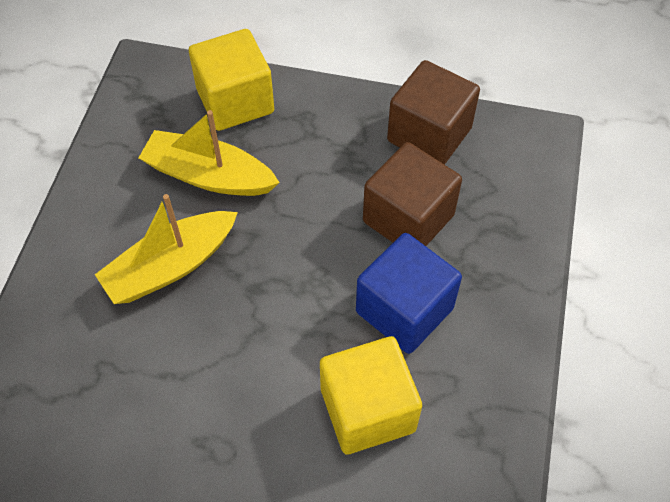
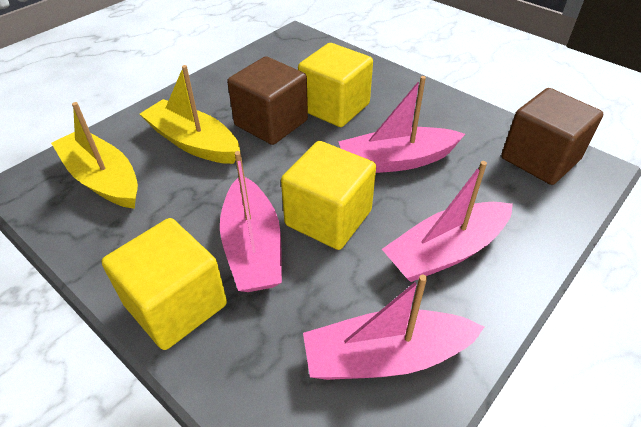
blue cube: 1 -> 0
pink boat: 0 -> 4
yellow cube: 2 -> 3

